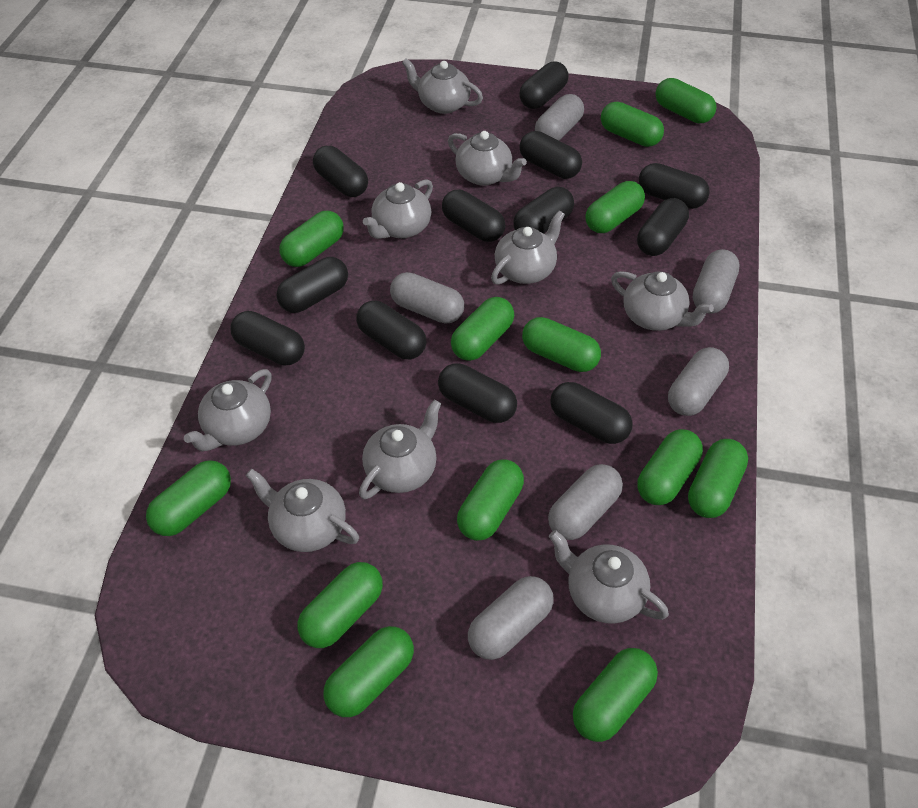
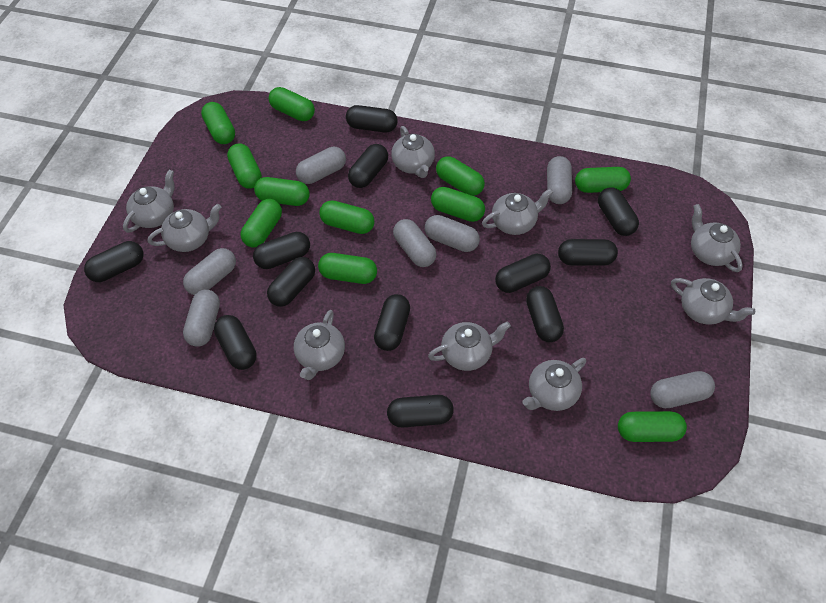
green capsule: 13 -> 11
grey capsule: 6 -> 7

